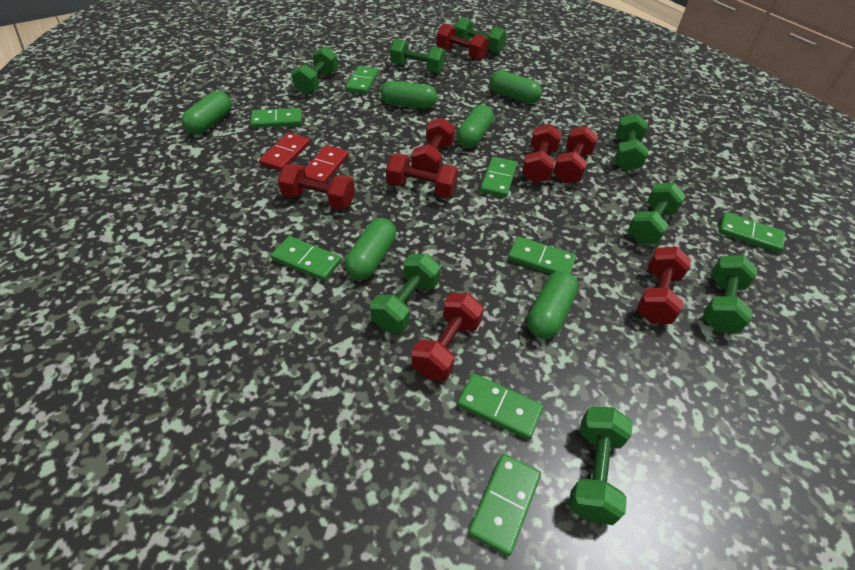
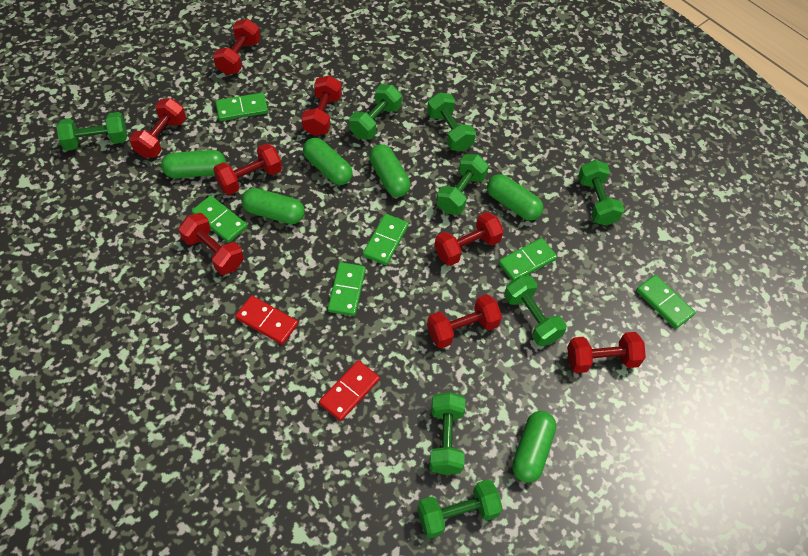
green domino: 8 -> 6

